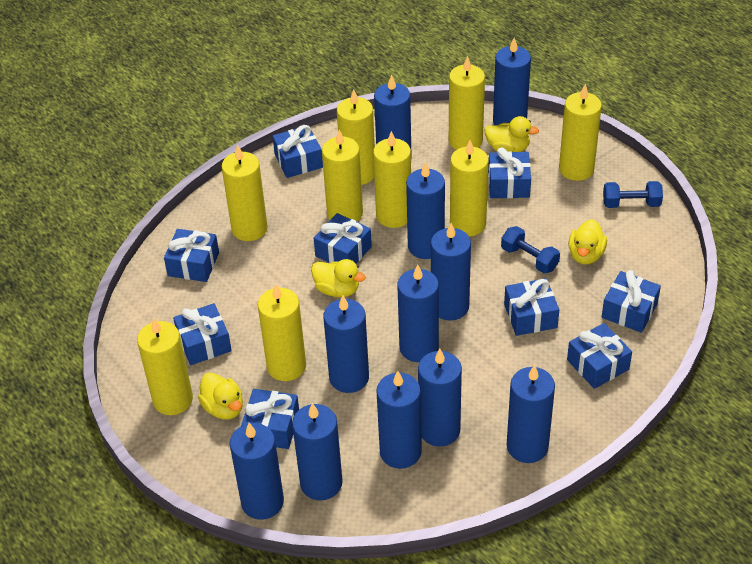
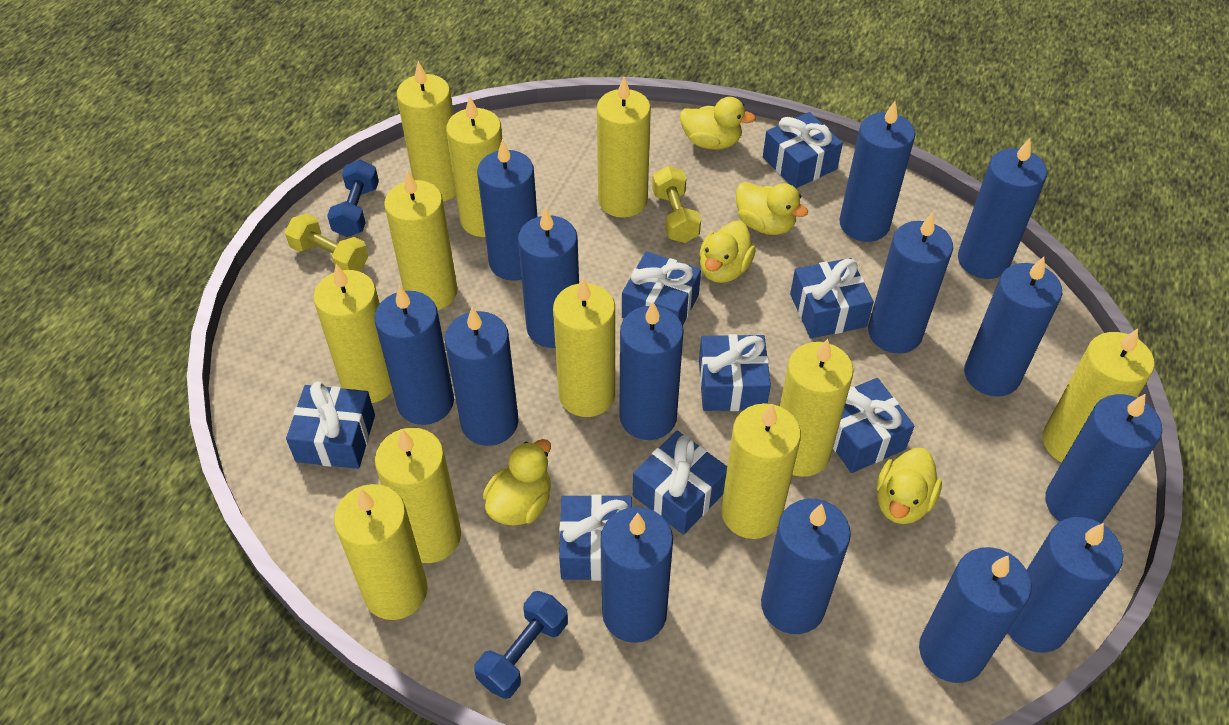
blue candle: 11 -> 14
blue gift: 9 -> 8
yellow candle: 9 -> 11
yellow duck: 4 -> 5
yellow dumbbell: 0 -> 2

